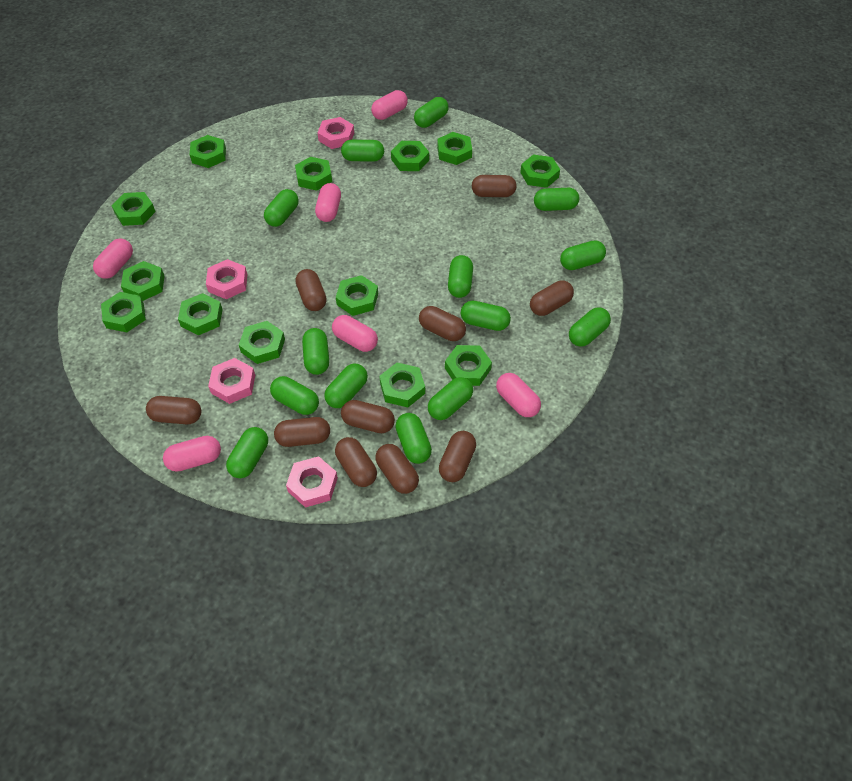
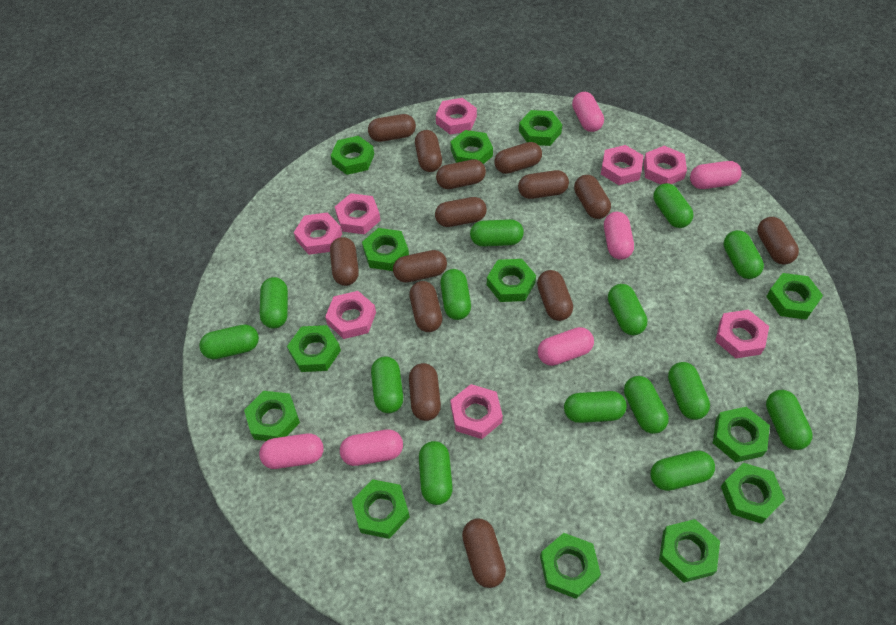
brown capsule: 10 -> 14
pink nut: 4 -> 8

